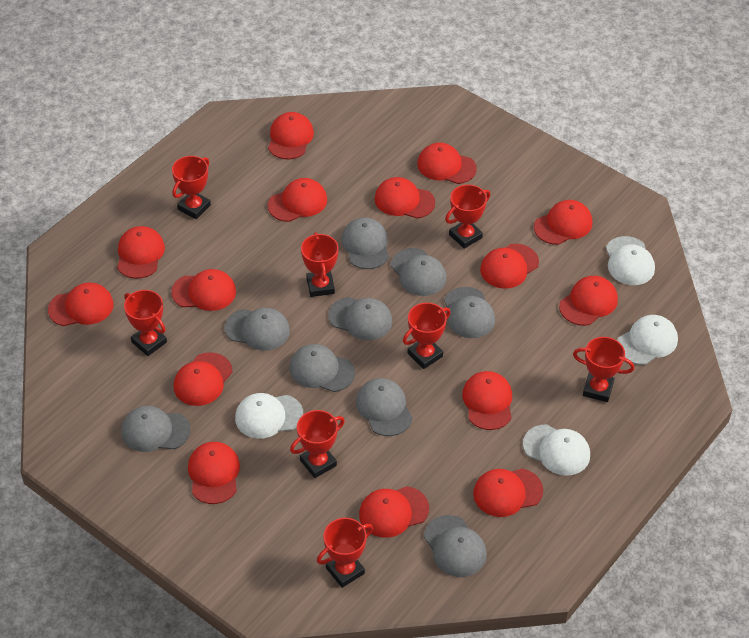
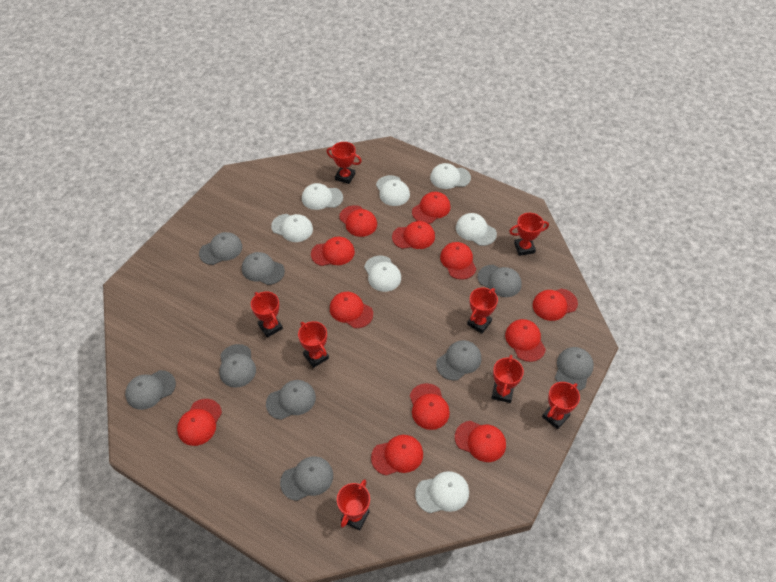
red cap: 15 -> 12
white cap: 4 -> 7

